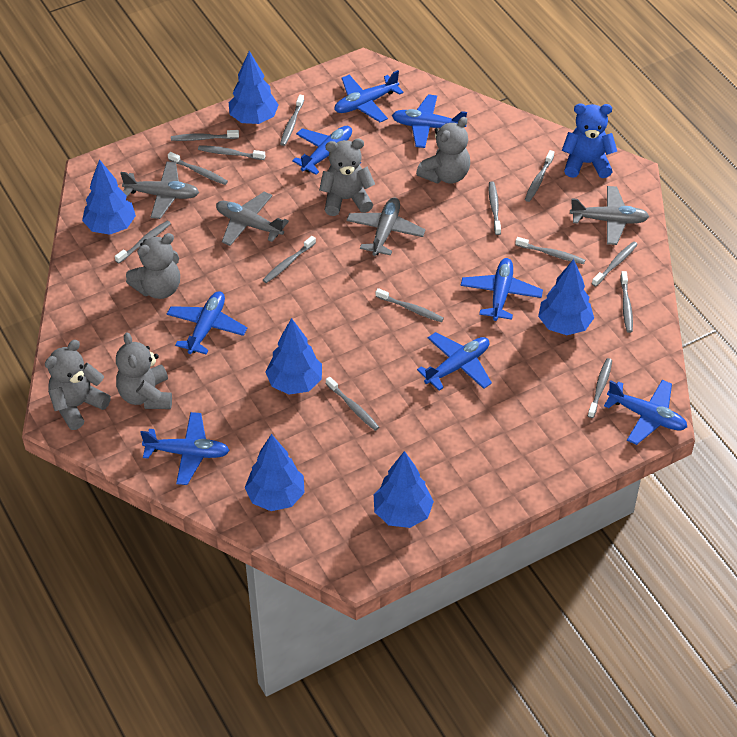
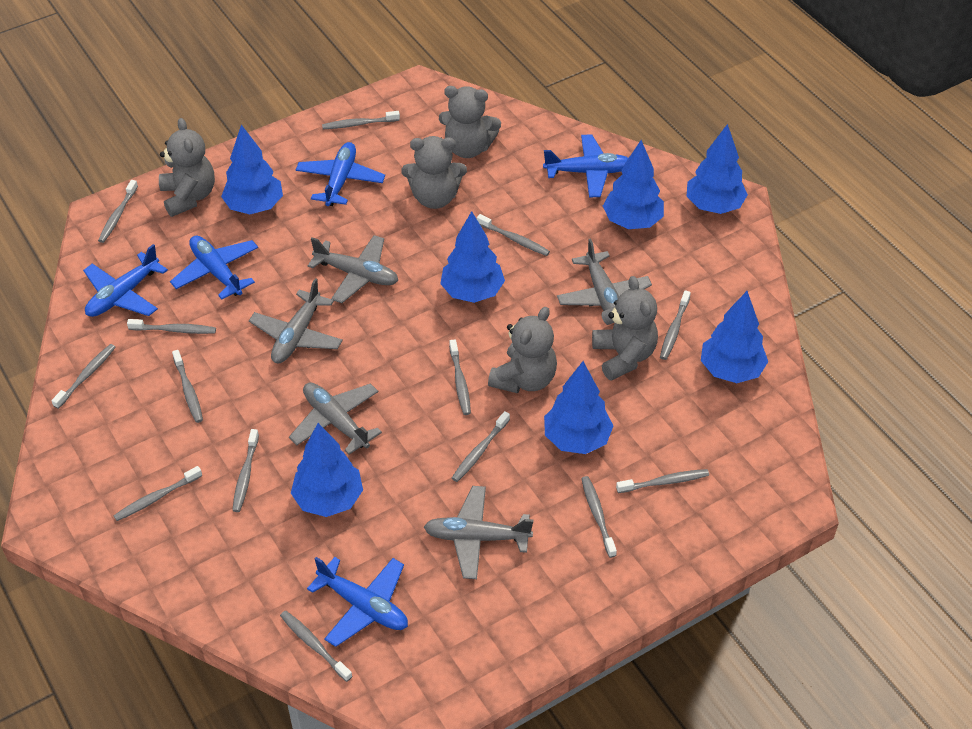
blue plane: 8 -> 5
blue teddy bear: 1 -> 0
blue tree: 6 -> 7
grey plane: 4 -> 5

